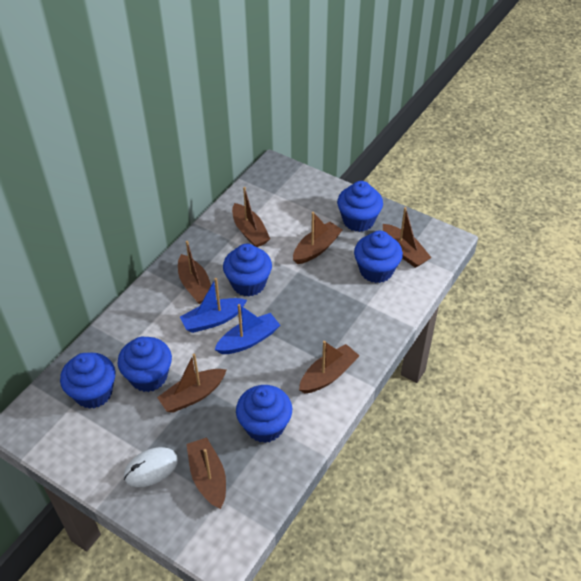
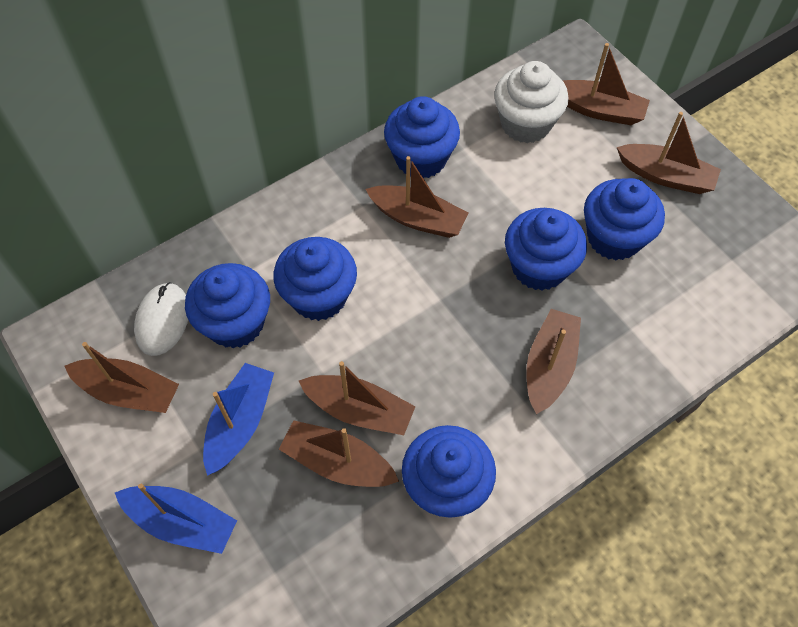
white cupcake: 0 -> 1

